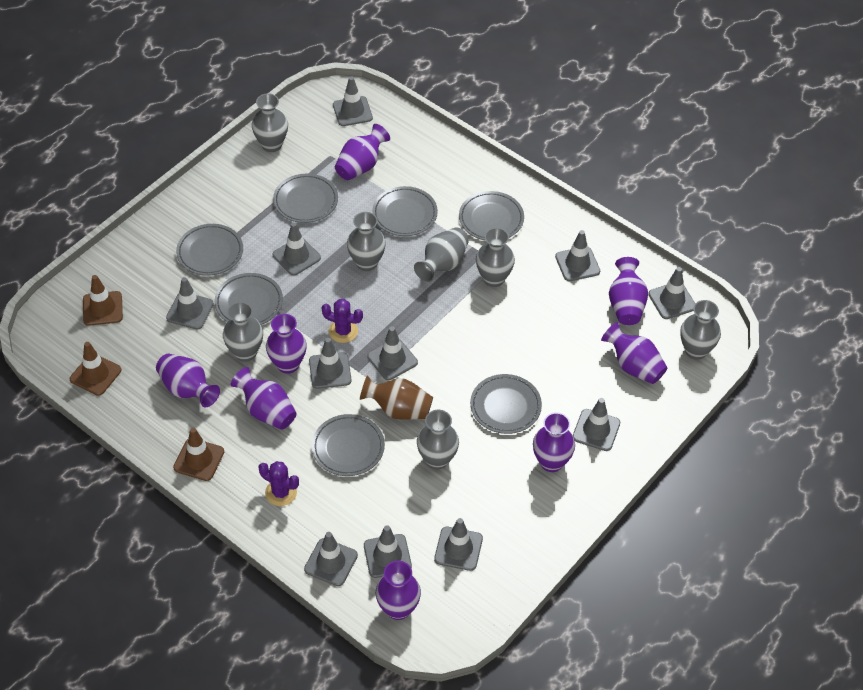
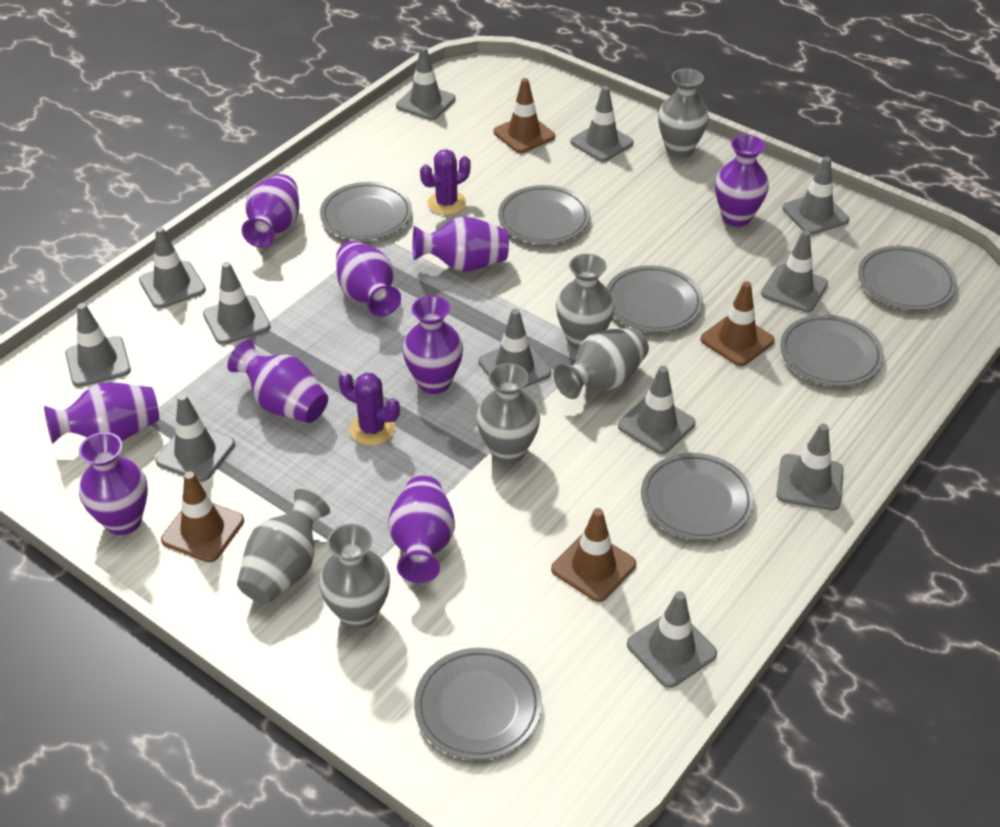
brown traffic cone: 3 -> 4
brown vase: 1 -> 0
grey traffic cone: 11 -> 12
grey vase: 7 -> 6
purple vase: 8 -> 9

